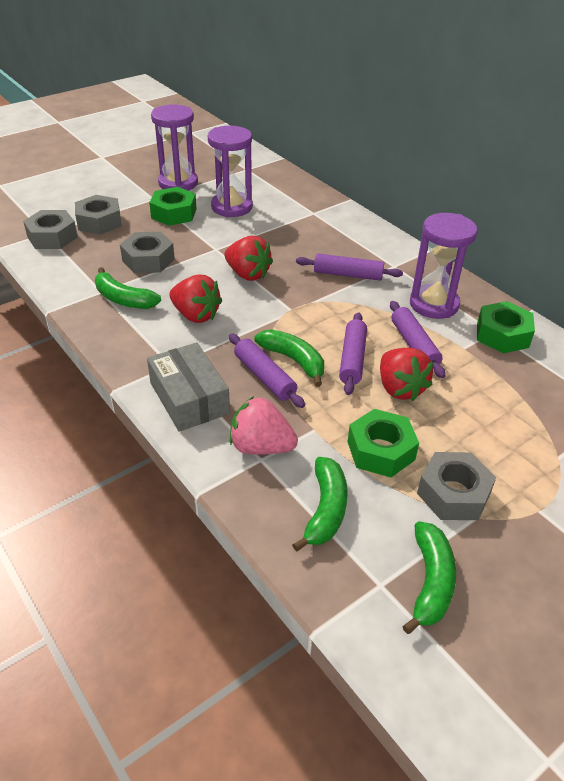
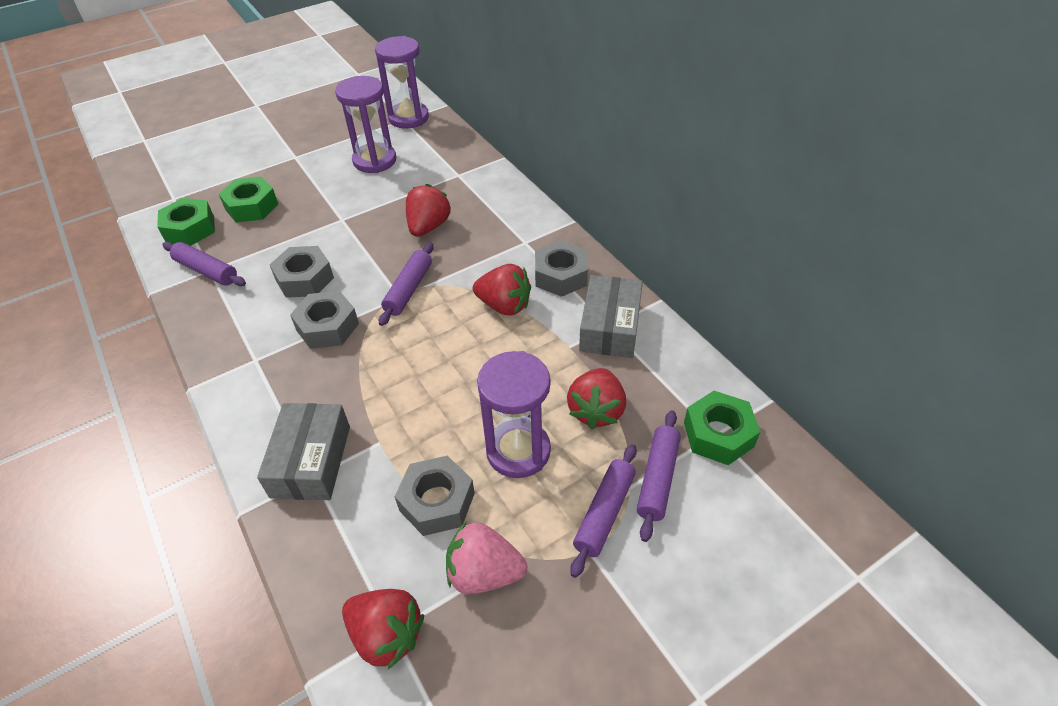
green banana: 4 -> 0
grey box: 1 -> 2
red strawberry: 3 -> 4

